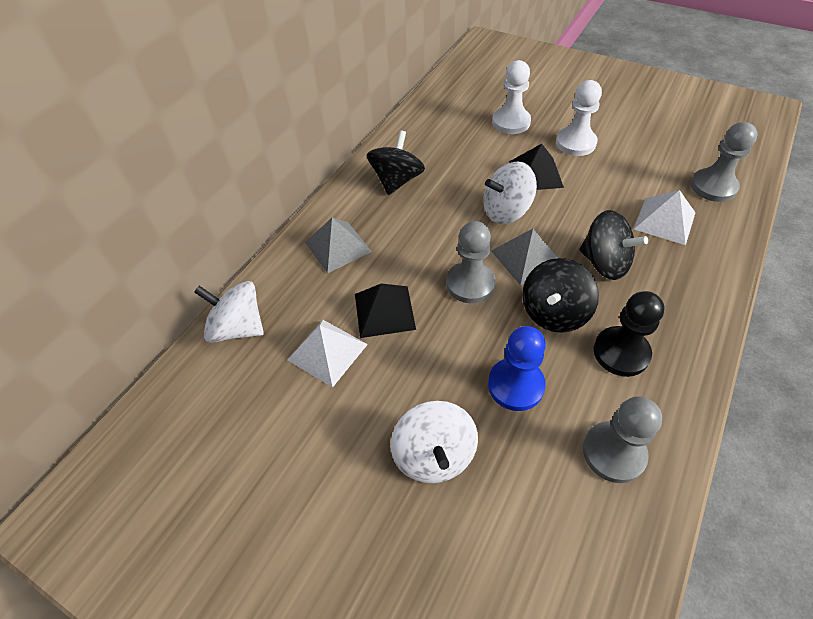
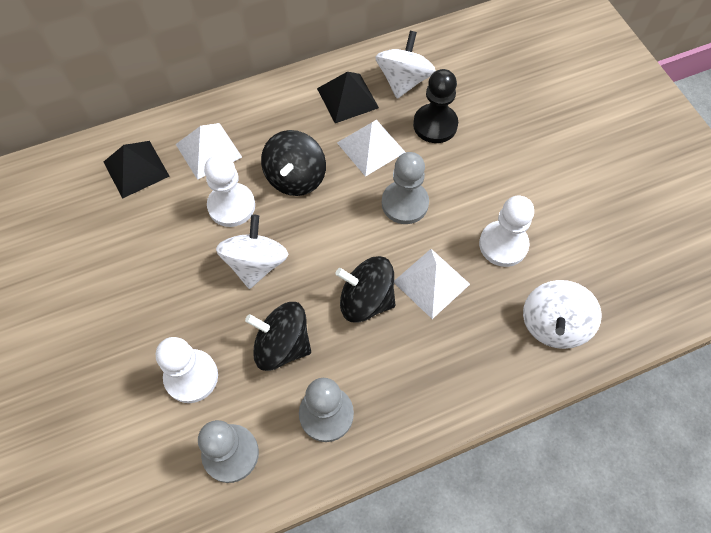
blue pawn: 1 -> 0
grey pyramid: 2 -> 0
white pawn: 2 -> 3
white pyramid: 2 -> 3

